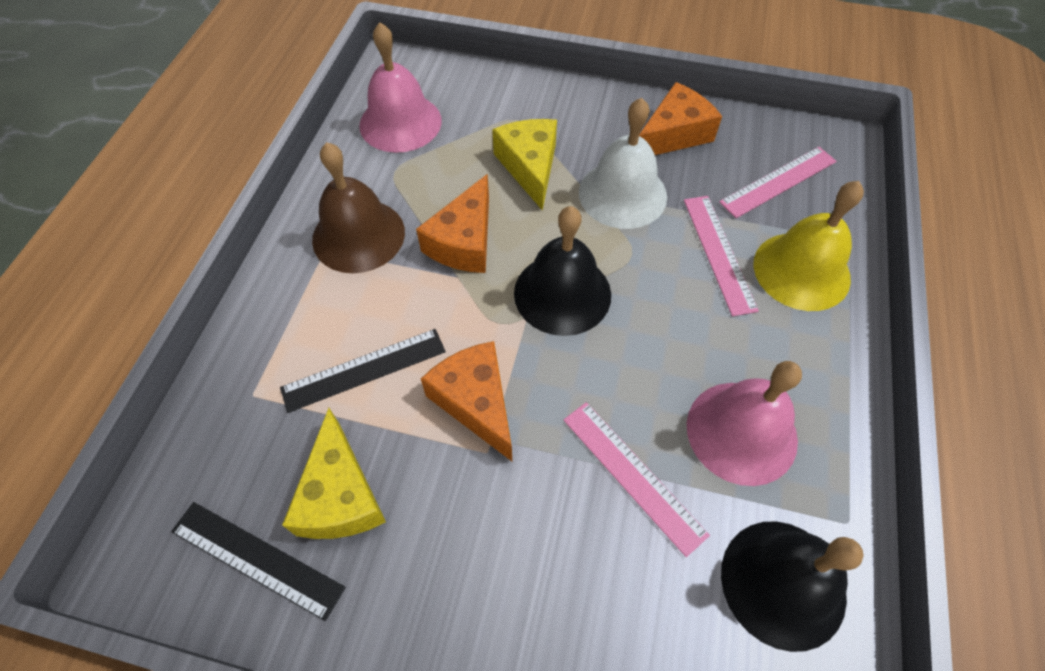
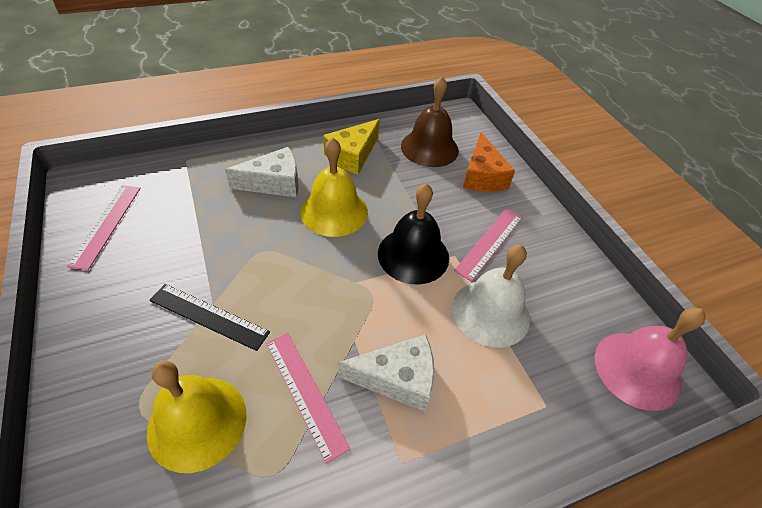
black bell: 2 -> 1
black ruler: 2 -> 1
orange cheese: 3 -> 1
pink bell: 2 -> 1
white cheese: 0 -> 2
yellow bell: 1 -> 2
yellow cheese: 2 -> 1

